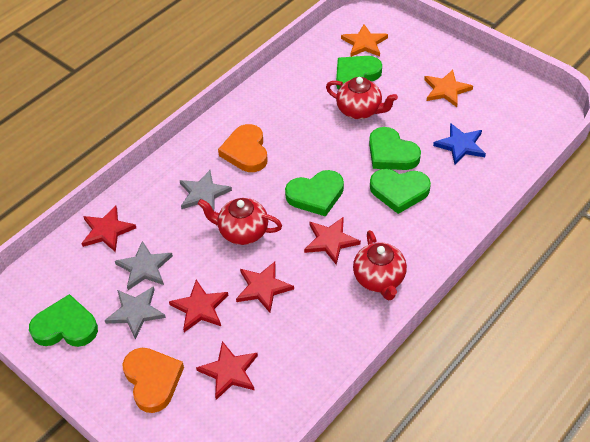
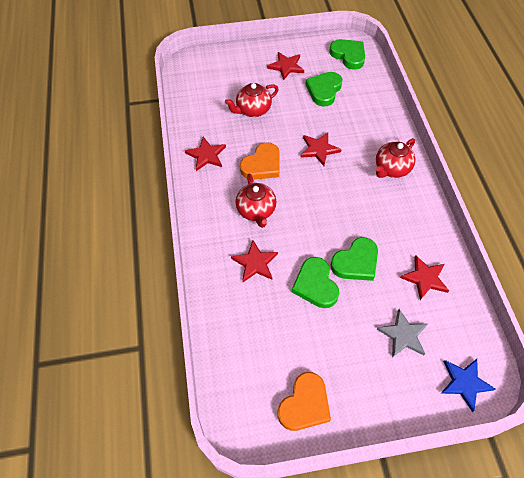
green heart: 5 -> 4
grey star: 3 -> 1
orange star: 2 -> 0

